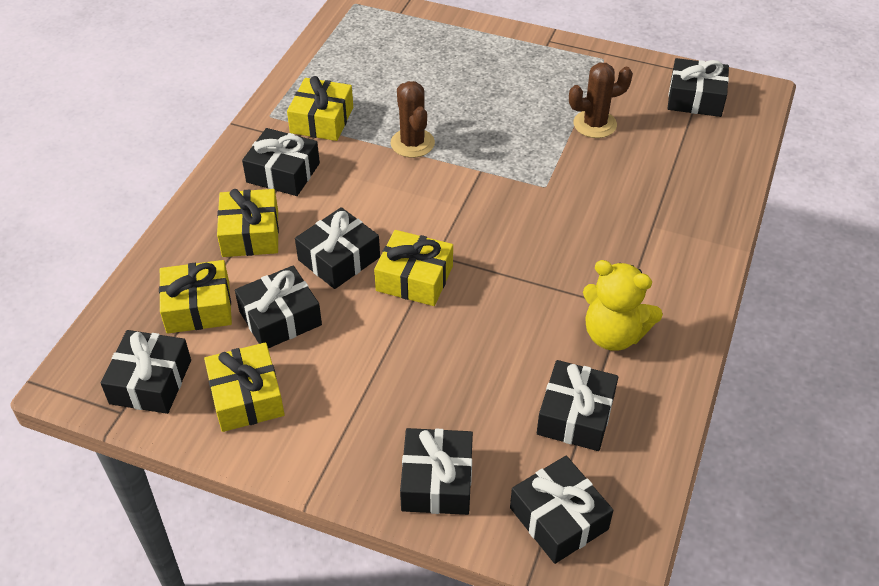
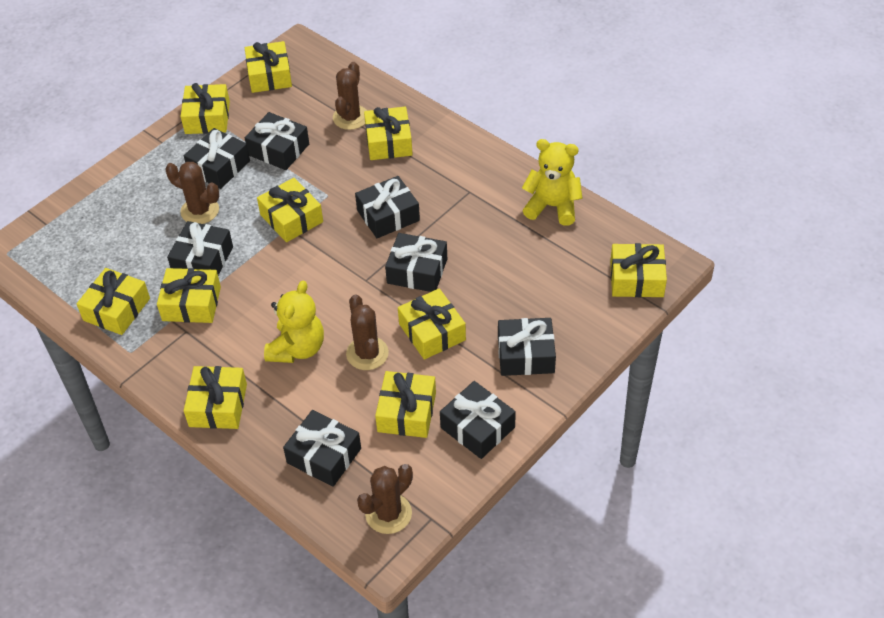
brown cactus: 2 -> 4
yellow gift: 5 -> 10
yellow teddy bear: 1 -> 2

